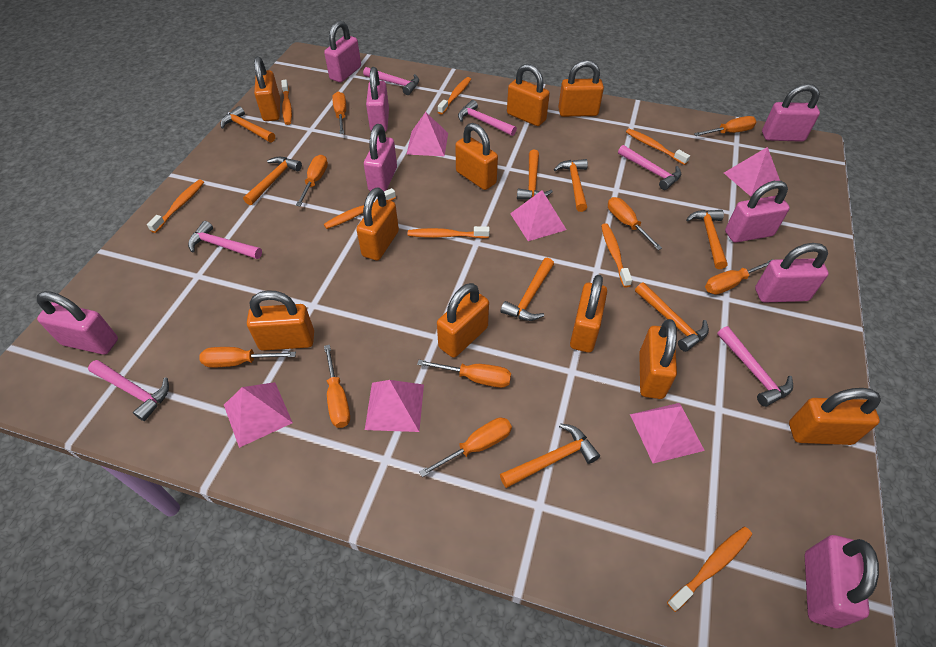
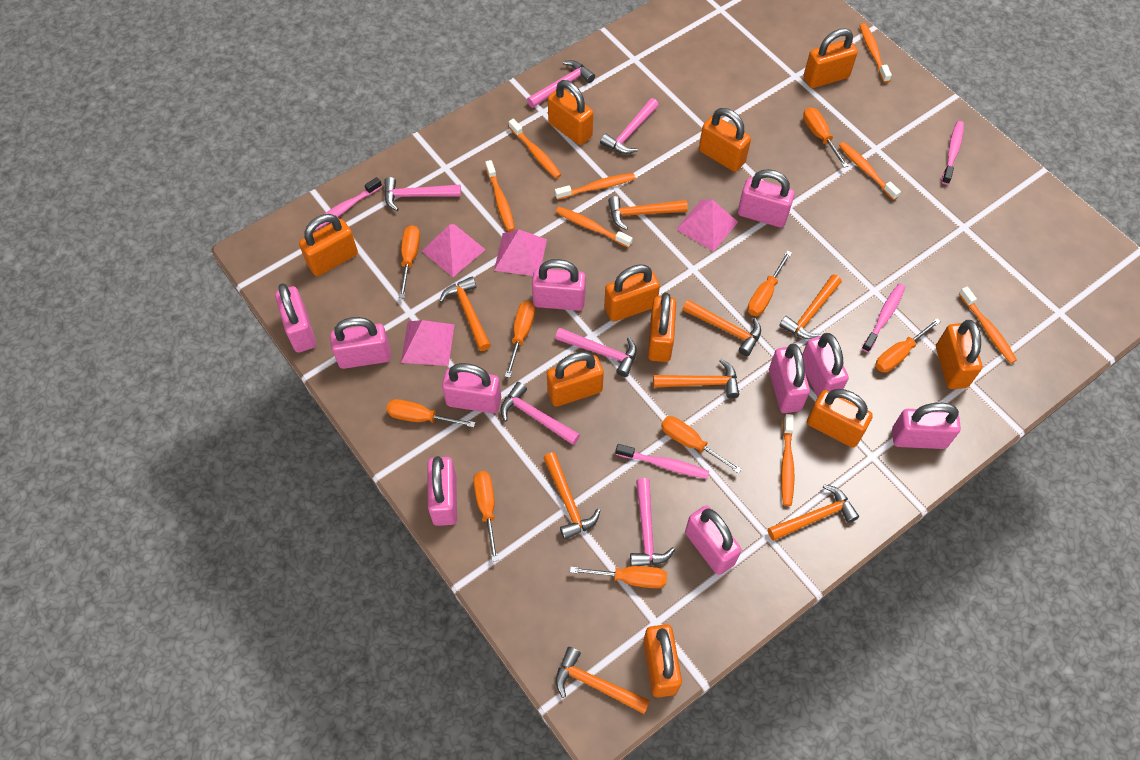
pink padlock: 8 -> 10
pink pyramid: 6 -> 4
pink toothbrush: 0 -> 4

